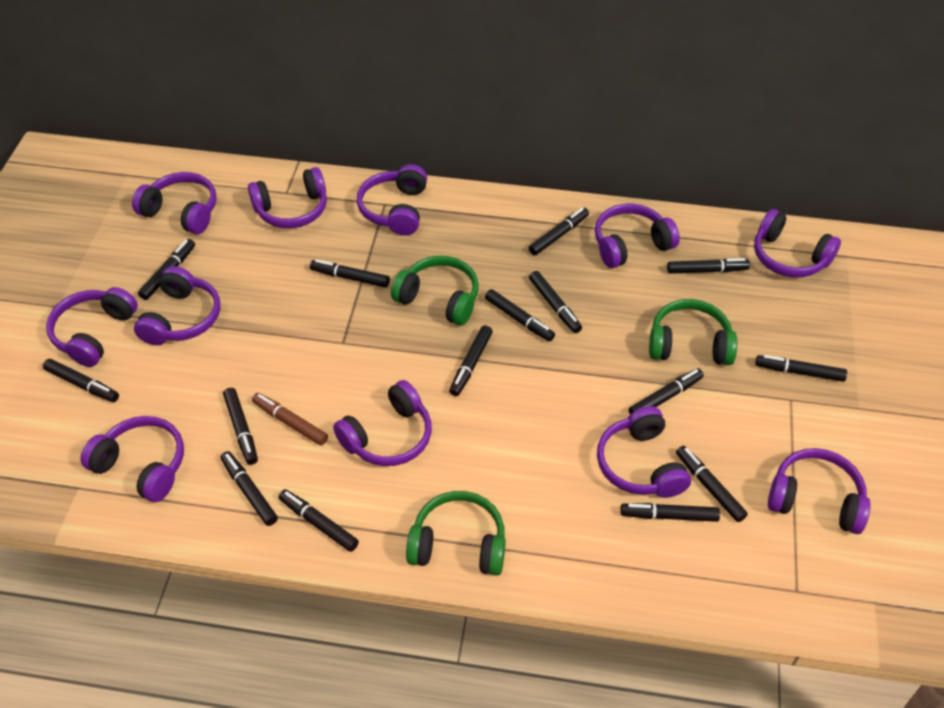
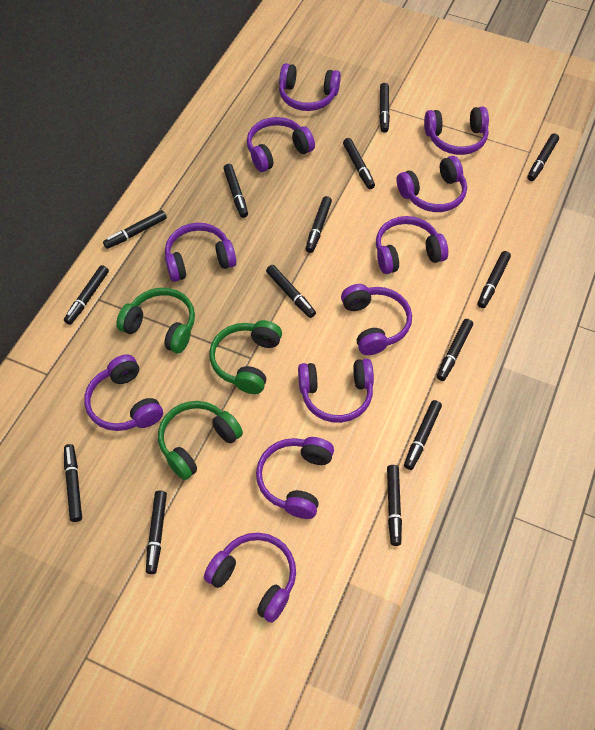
black marker: 15 -> 14
brown marker: 1 -> 0

